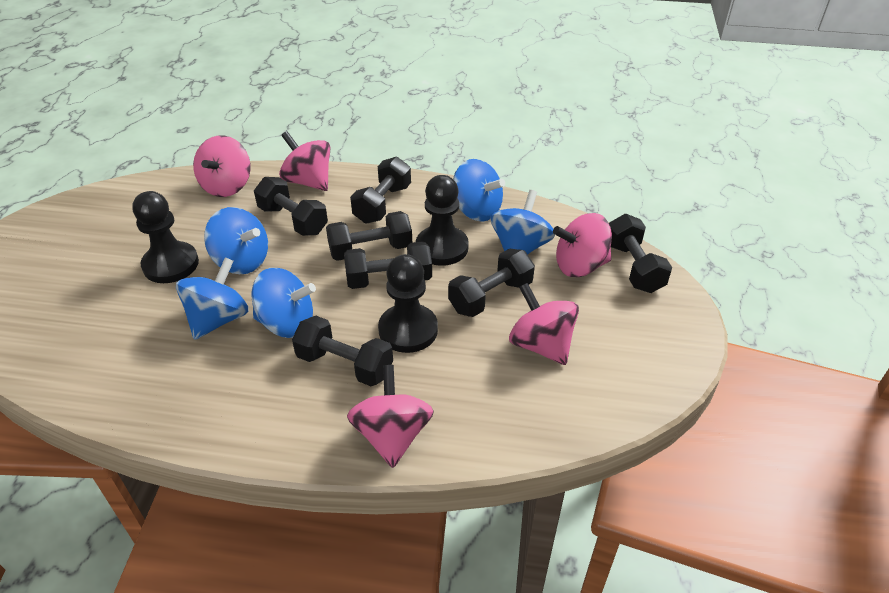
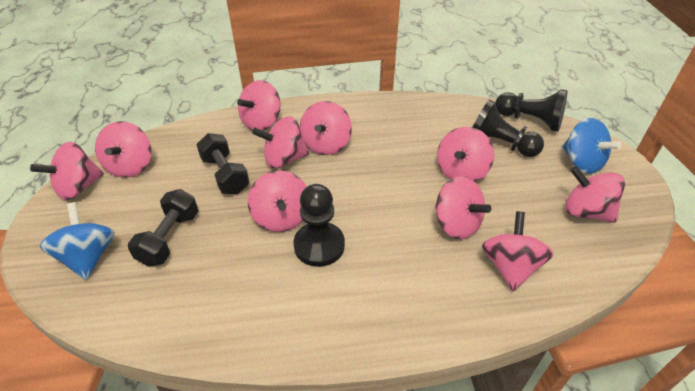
black dumbbell: 7 -> 2
blue spinning top: 5 -> 2
pink spinning top: 5 -> 10

